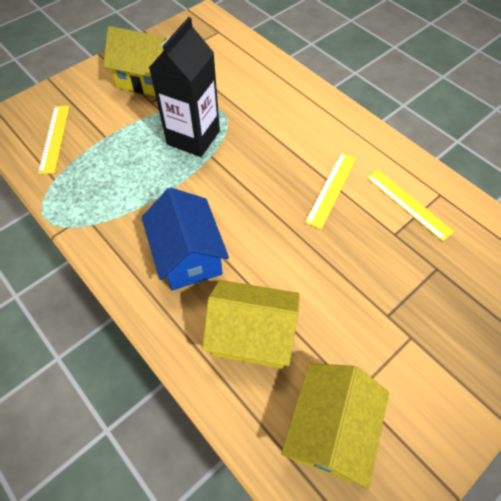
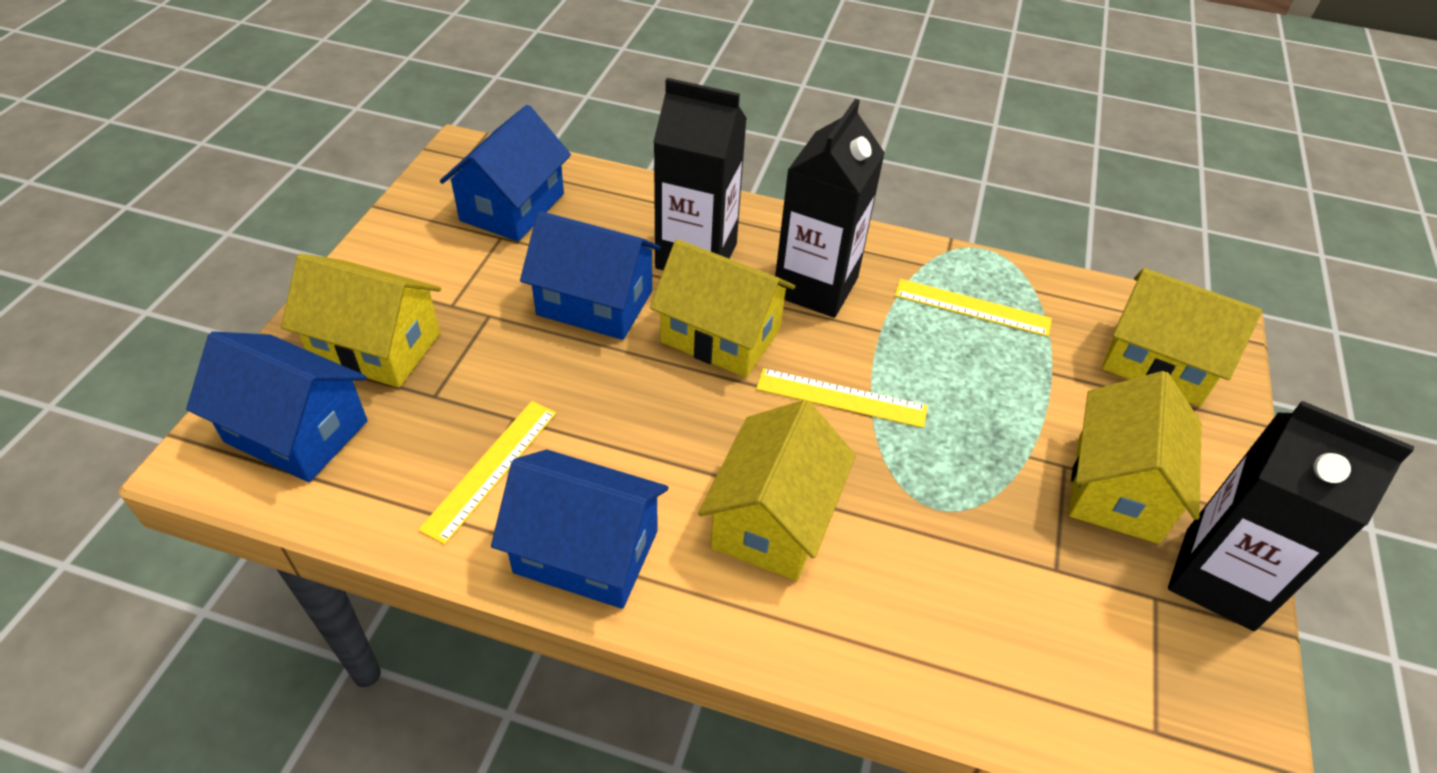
black carton: 1 -> 3
blue house: 1 -> 4
yellow house: 3 -> 5

